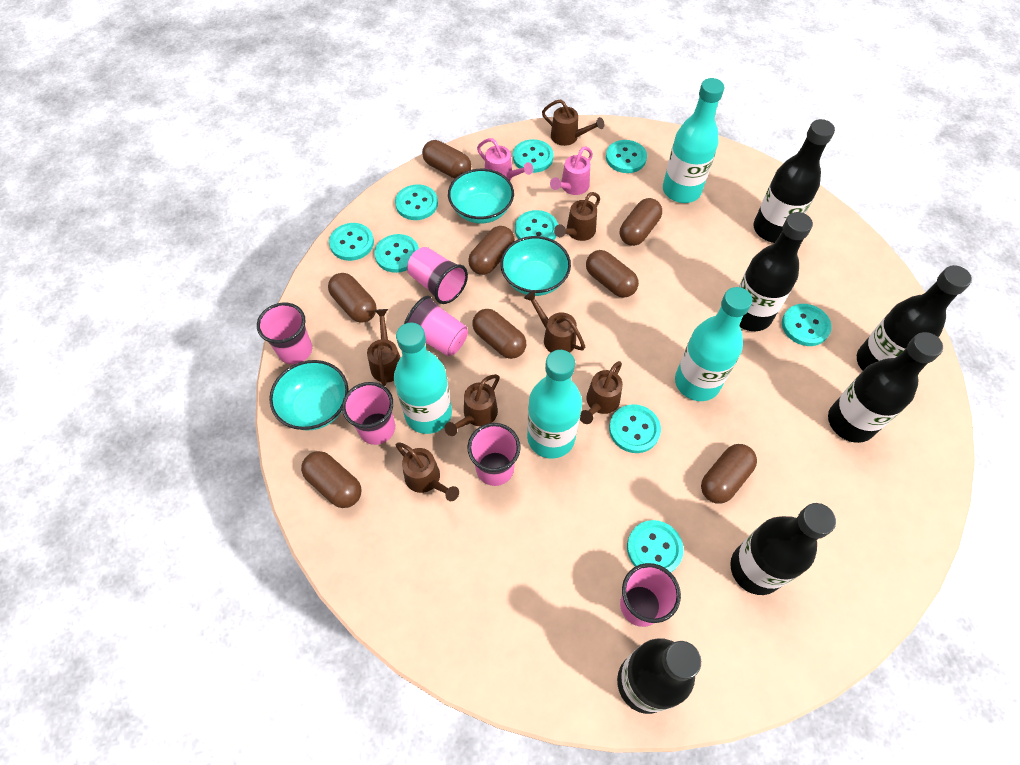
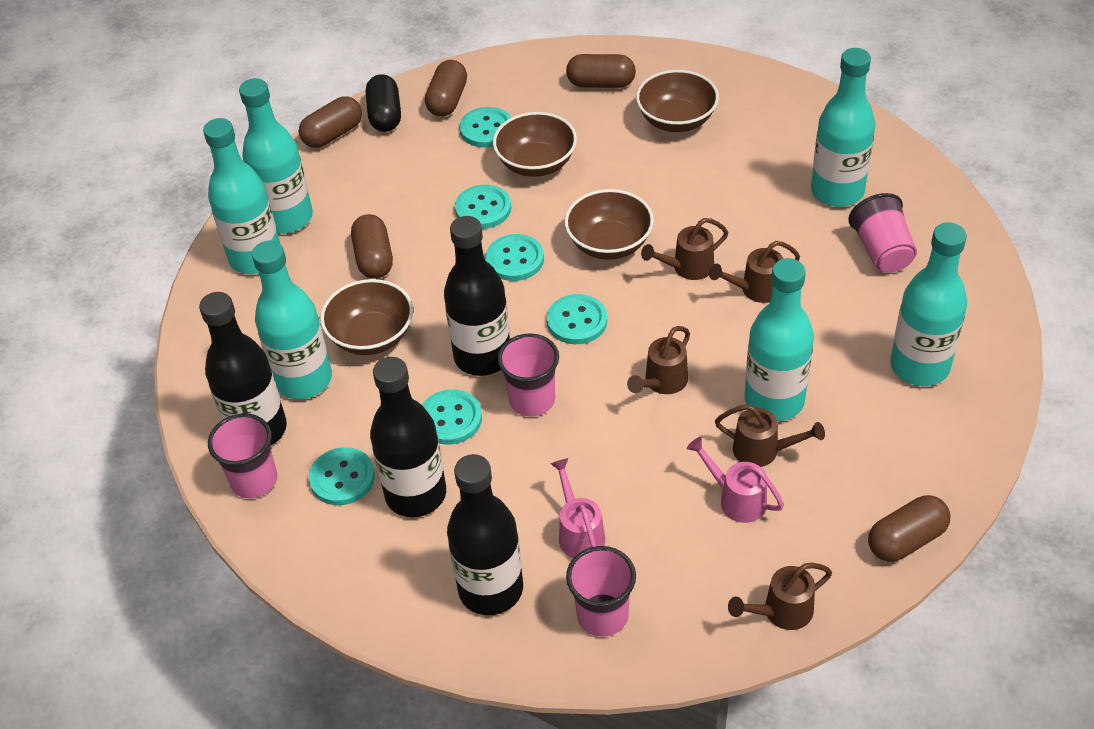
black bottle: 6 -> 4
black capsule: 0 -> 1
brown bowl: 0 -> 4
brown capsule: 8 -> 5
brown watering can: 7 -> 5
pink cup: 6 -> 4
turquoise bottle: 4 -> 6
turquoise bowl: 3 -> 0
turquoise button: 9 -> 6

